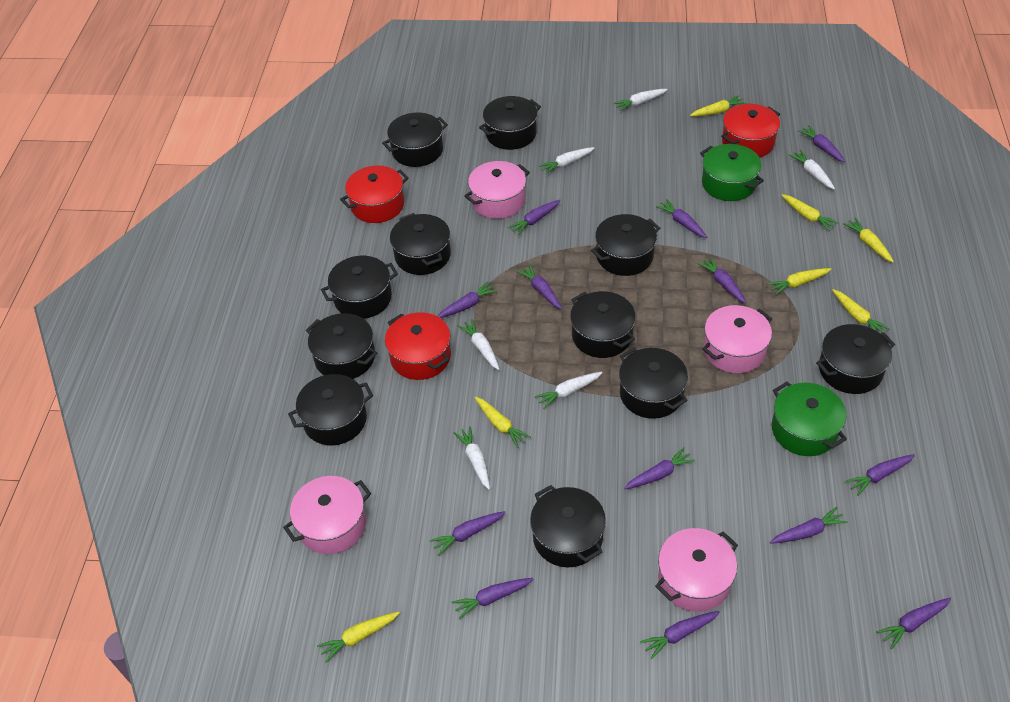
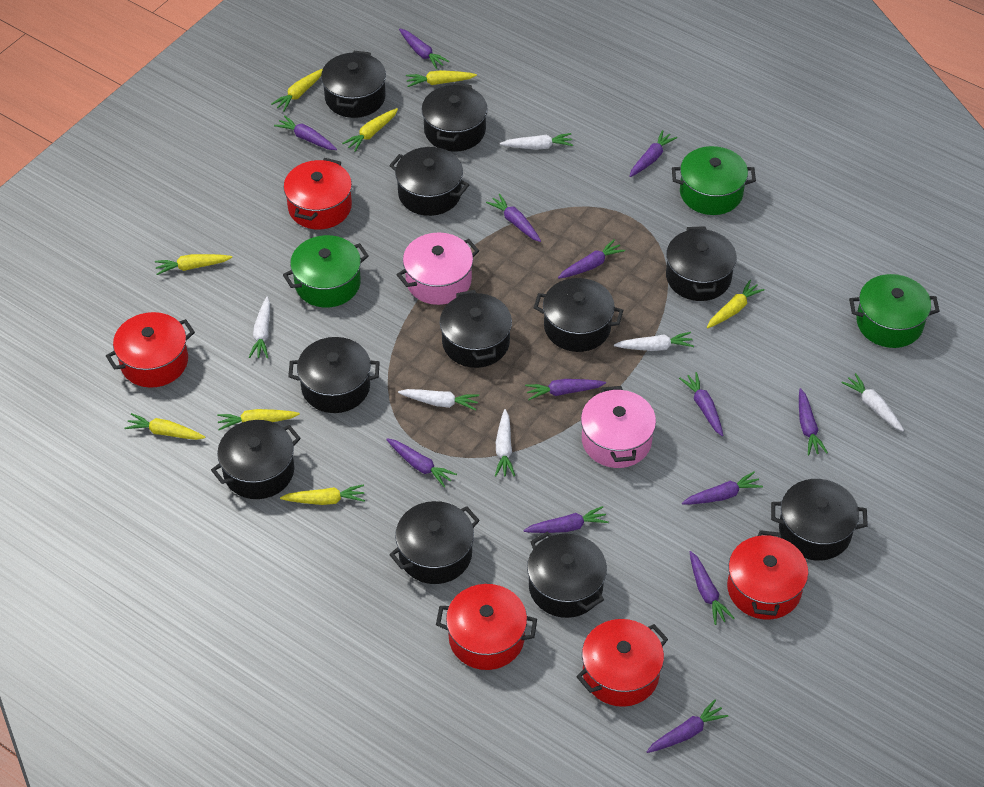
green pot: 2 -> 3
pink pot: 4 -> 2
red pot: 3 -> 5
yellow carrot: 7 -> 8

